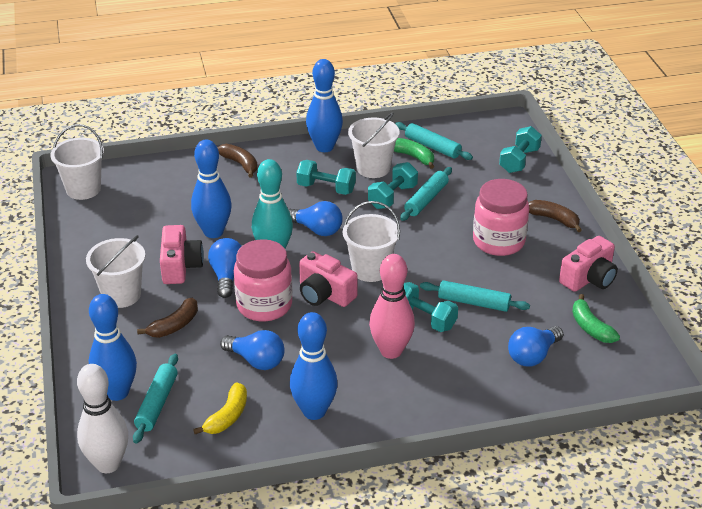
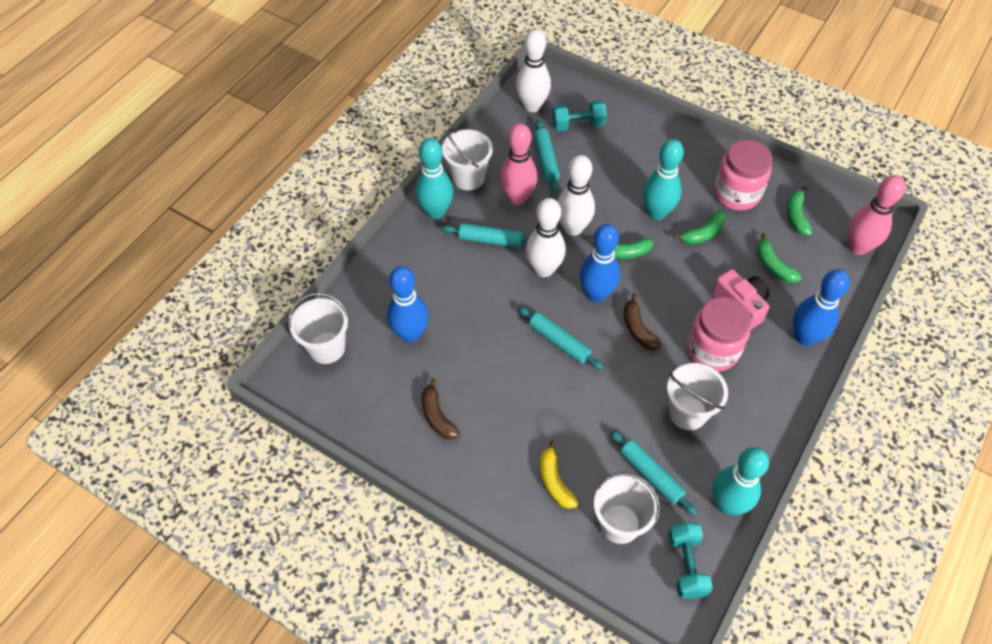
blue bowling pin: 4 -> 3
blue light bulb: 4 -> 0
brown banana: 3 -> 2
green banana: 2 -> 4
pink bowling pin: 1 -> 2
pink camera: 3 -> 1
turquoise bowling pin: 1 -> 3
turquoise dumbbell: 4 -> 2
white bowling pin: 1 -> 3

